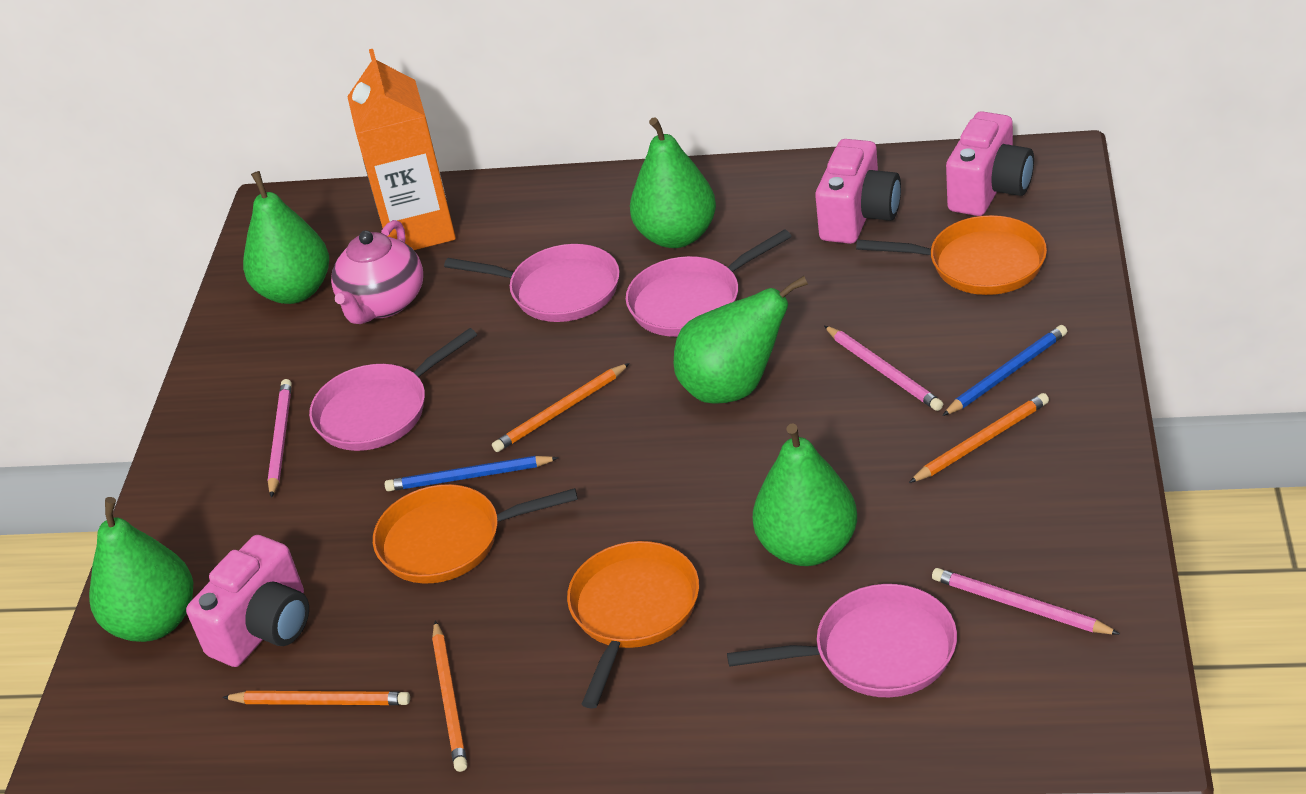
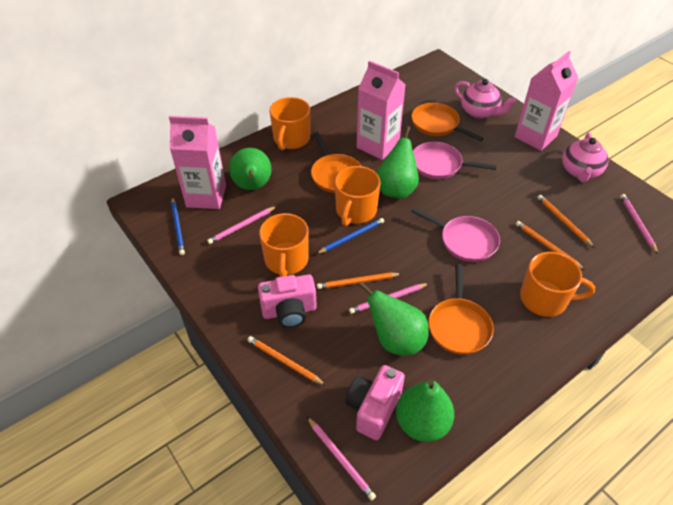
green pear: 5 -> 4
orange carton: 1 -> 0
orange mug: 0 -> 4
pink camera: 3 -> 2
pink carton: 0 -> 3
pink pan: 4 -> 2
pink pencil: 3 -> 4
pink teapot: 1 -> 2

